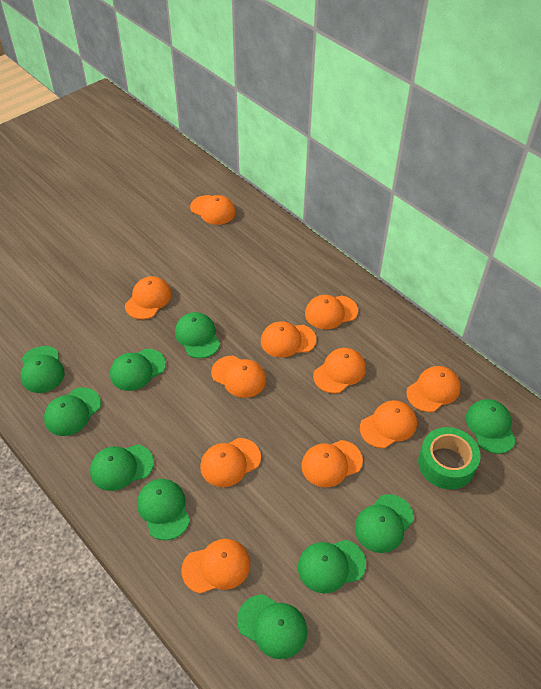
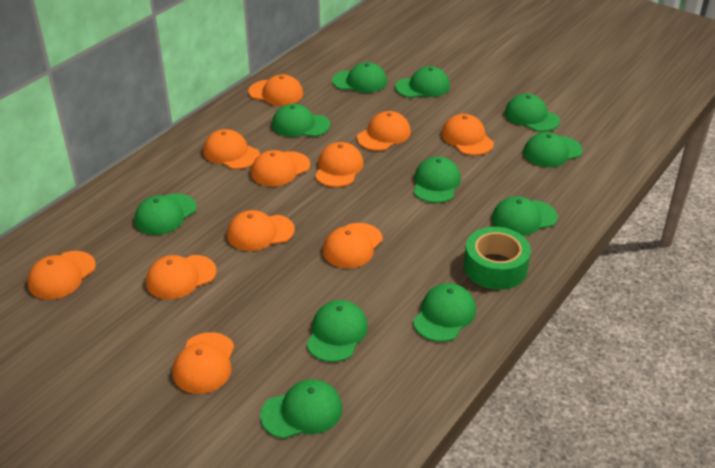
green cap: 10 -> 11

